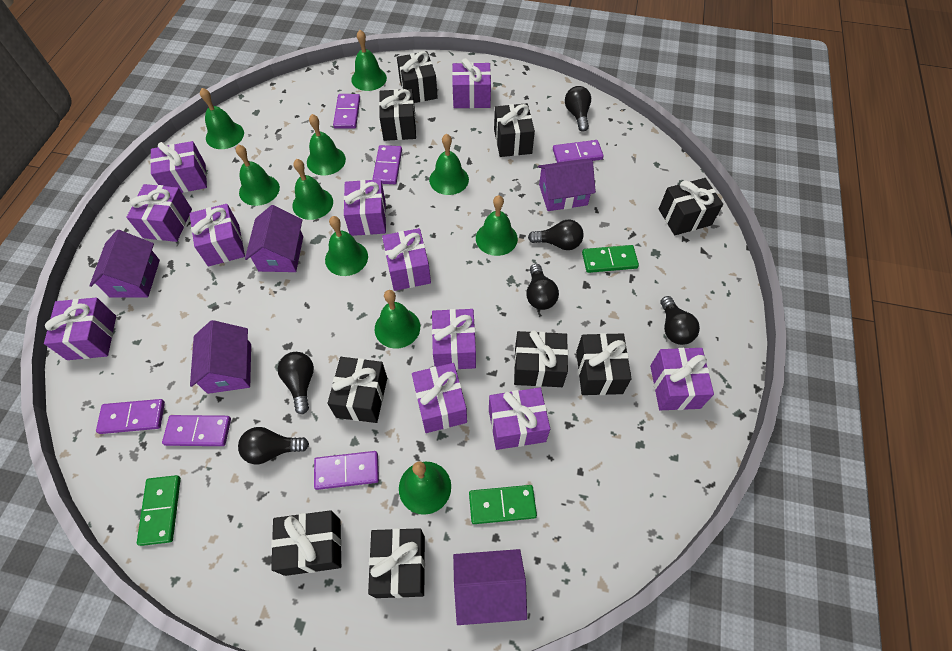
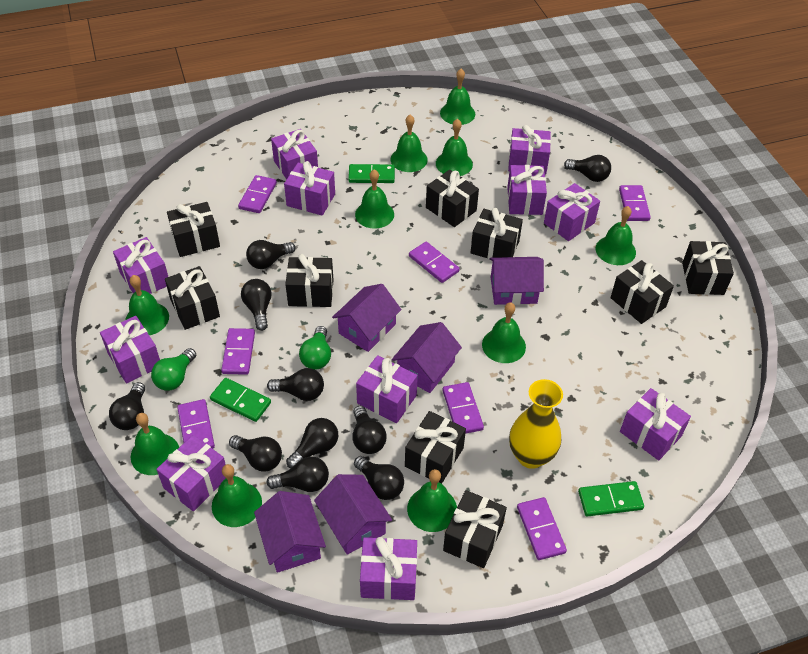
black light bulb: 6 -> 10
green light bulb: 0 -> 2
purple domino: 6 -> 7
yellow vase: 0 -> 1

